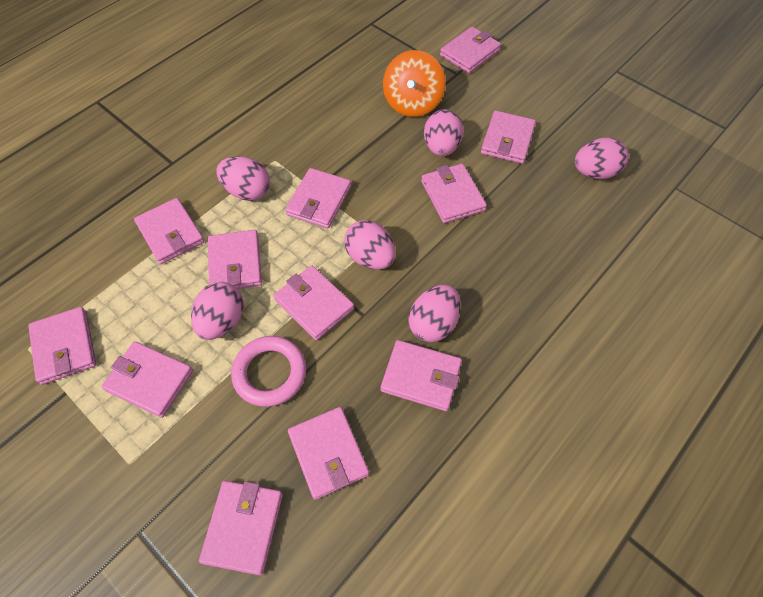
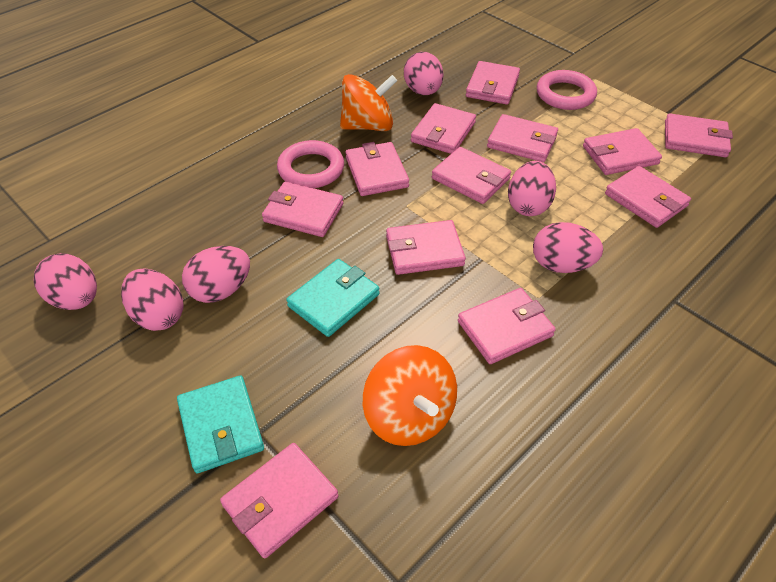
orange spinning top: 1 -> 2
pink ring: 1 -> 2
turquoise wallet: 0 -> 2

